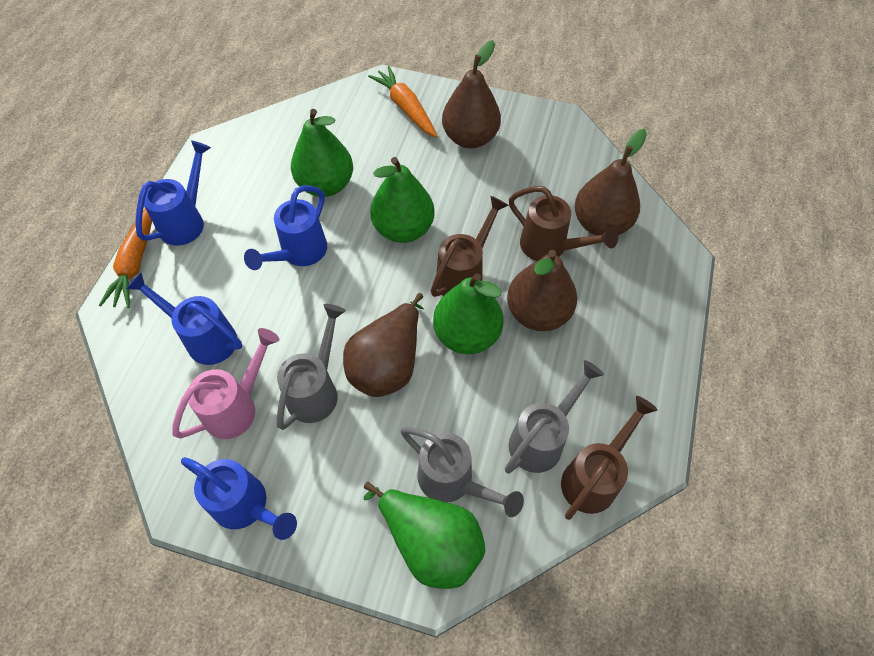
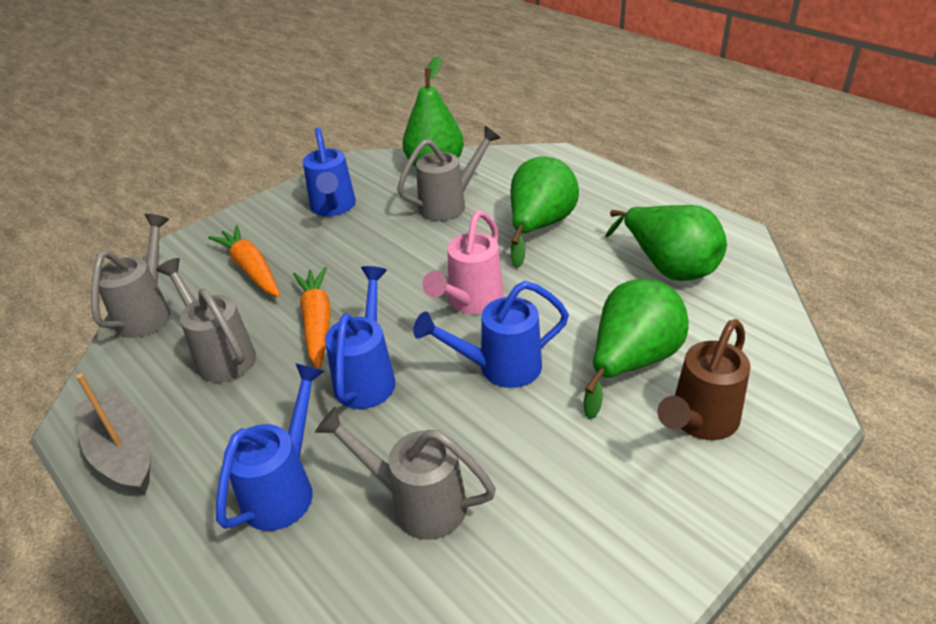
brown pear: 4 -> 0
brown watering can: 3 -> 1
grey boat: 0 -> 1
grey watering can: 3 -> 4

